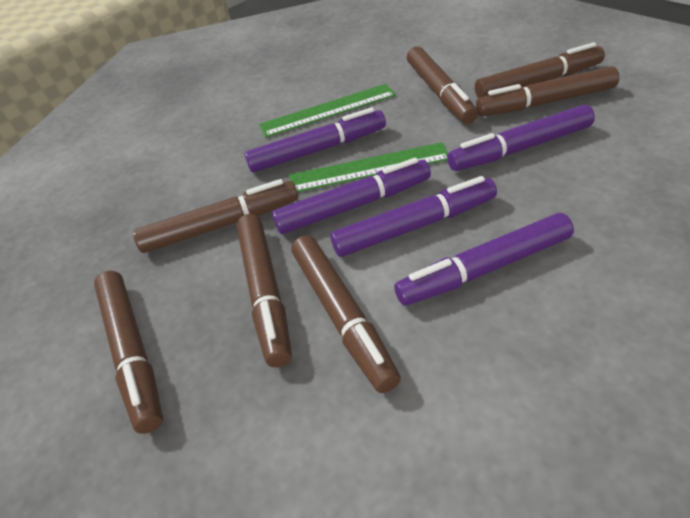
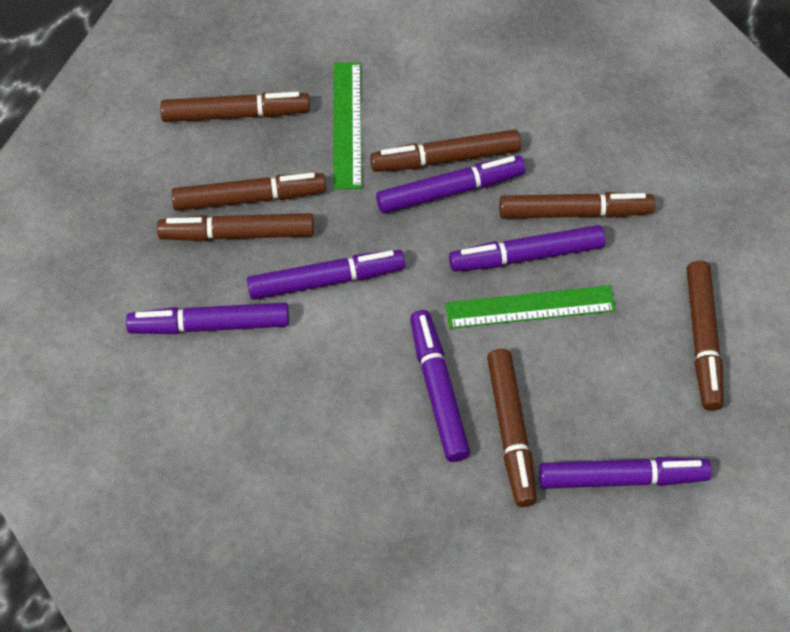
purple marker: 5 -> 6

